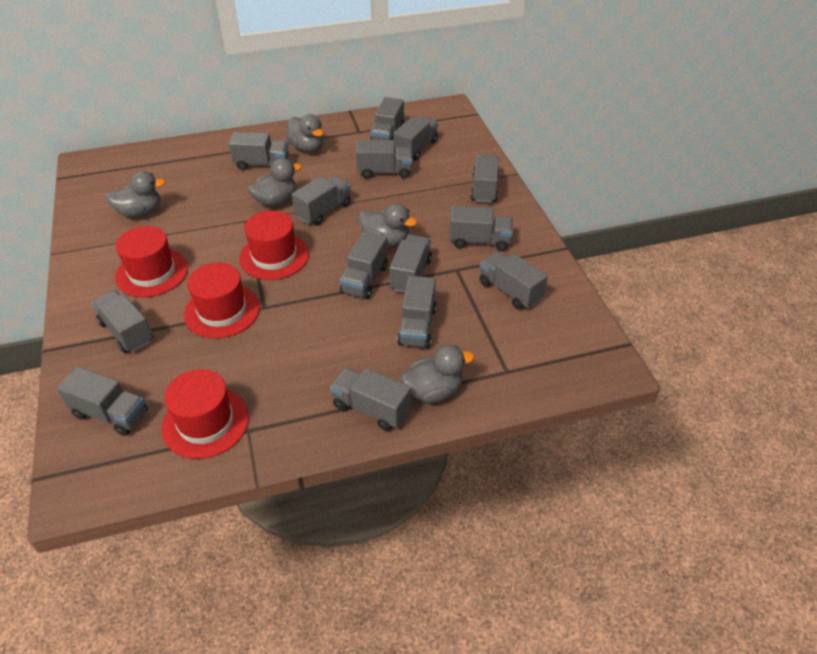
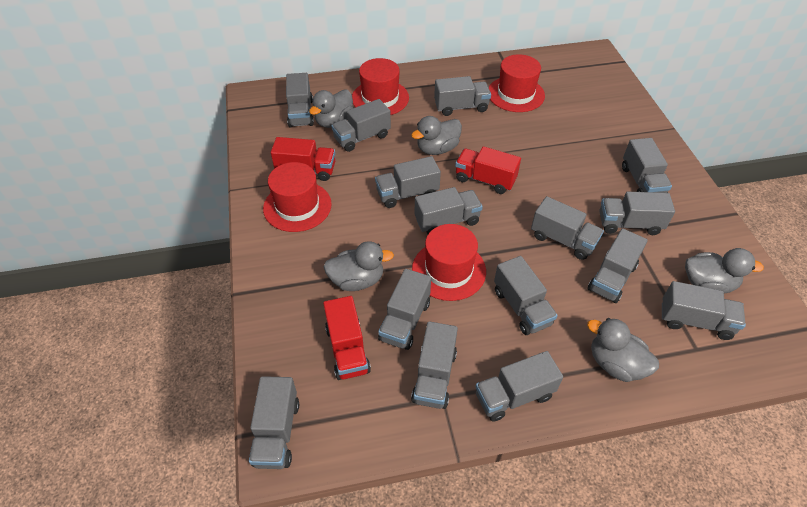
grey truck: 14 -> 15
red truck: 0 -> 3

